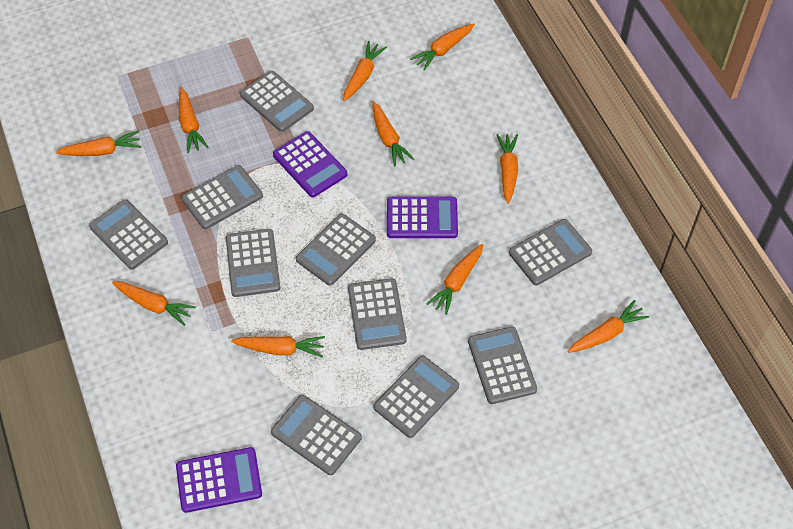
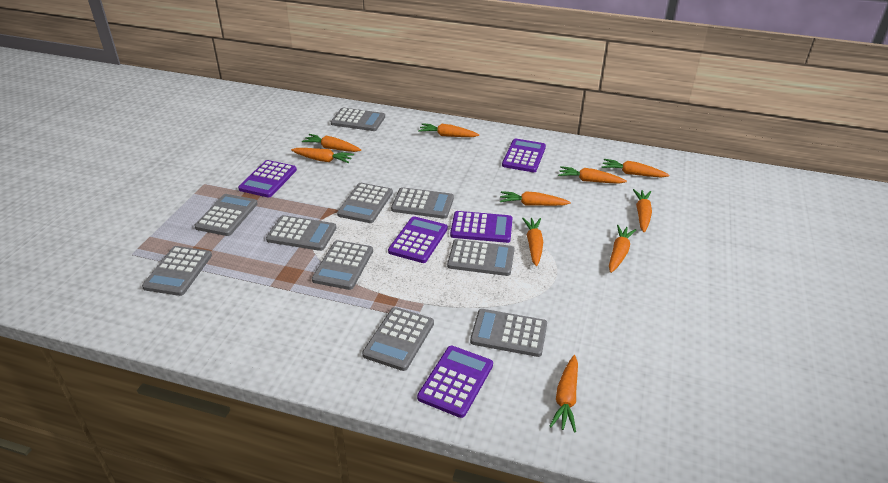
purple calculator: 3 -> 5

